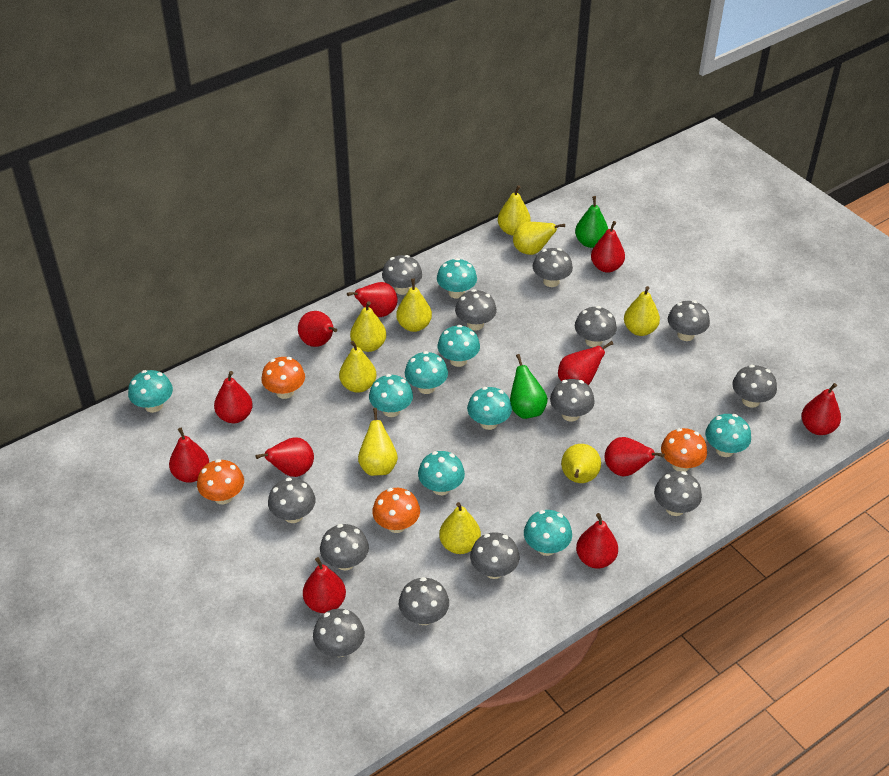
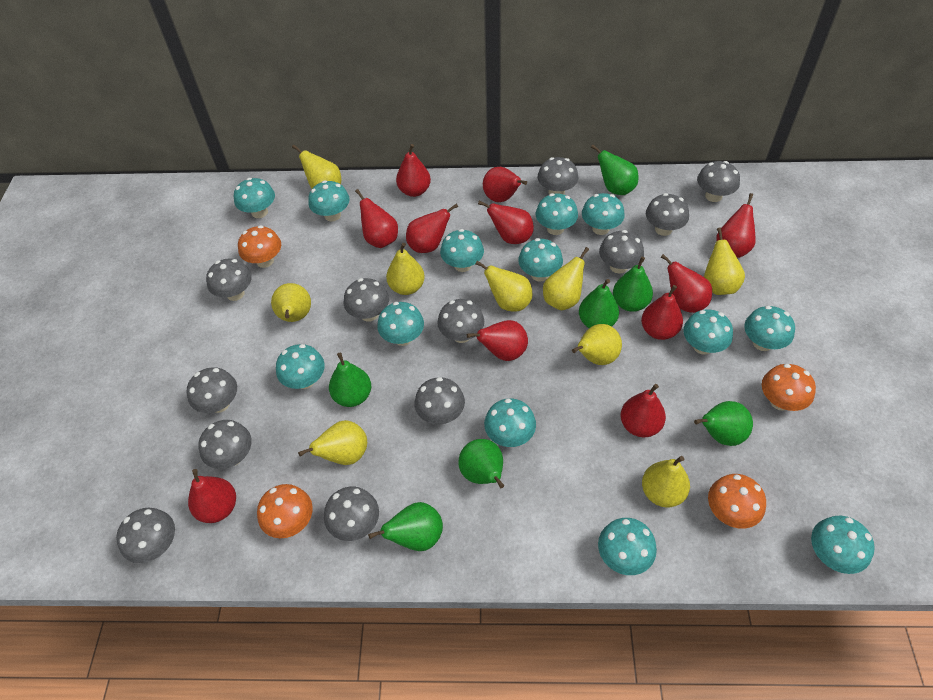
green pear: 2 -> 7
grey mushroom: 13 -> 12
turquoise mushroom: 9 -> 13

